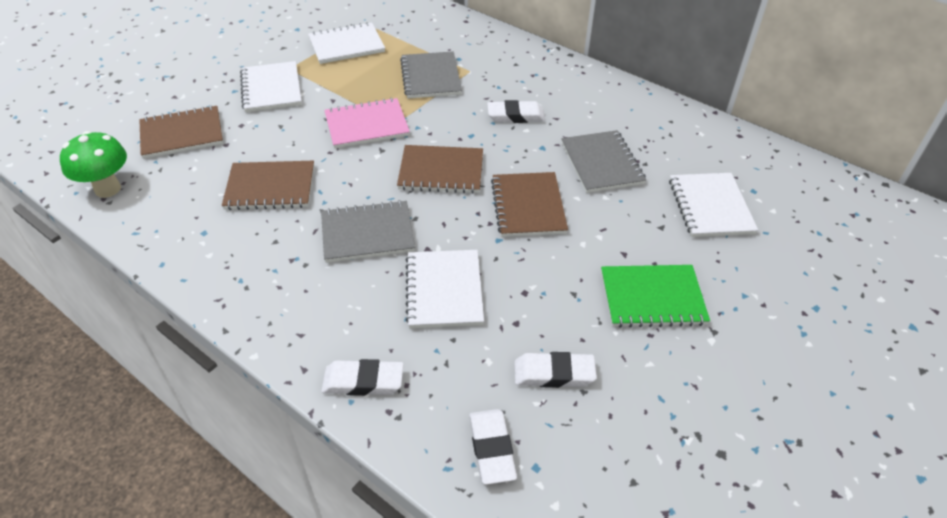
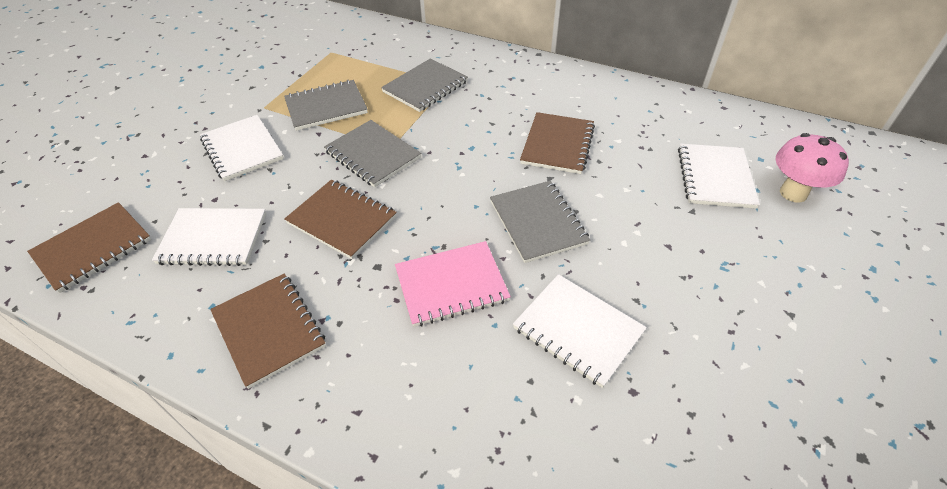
green mushroom: 1 -> 0
green notebook: 1 -> 0
grey notebook: 3 -> 4
pink mushroom: 0 -> 1
white eraser: 4 -> 0

